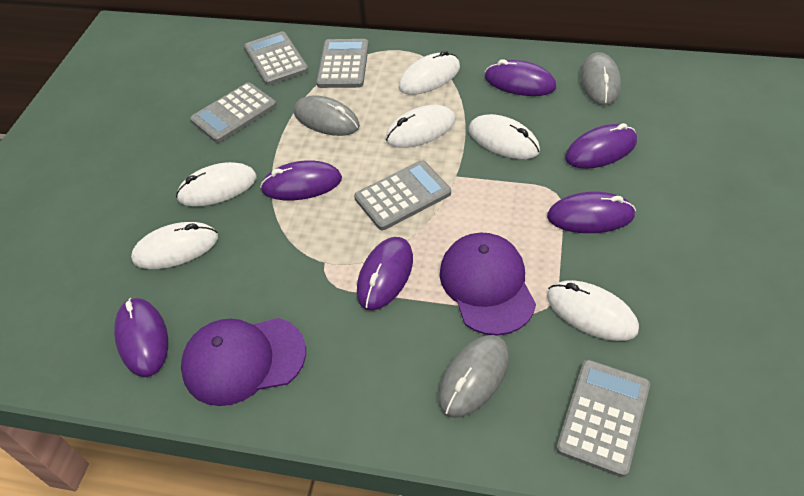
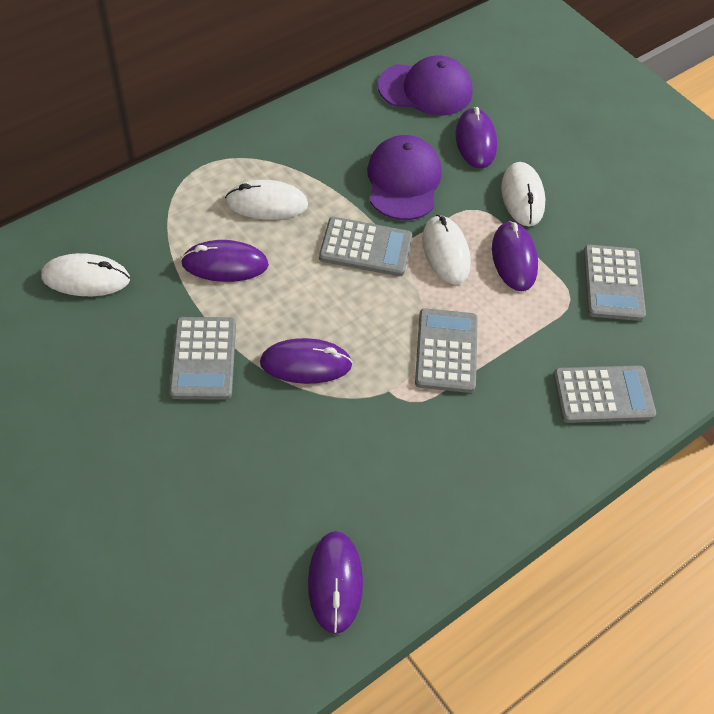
grey mouse: 3 -> 0
purple mouse: 6 -> 5
white mouse: 6 -> 4

